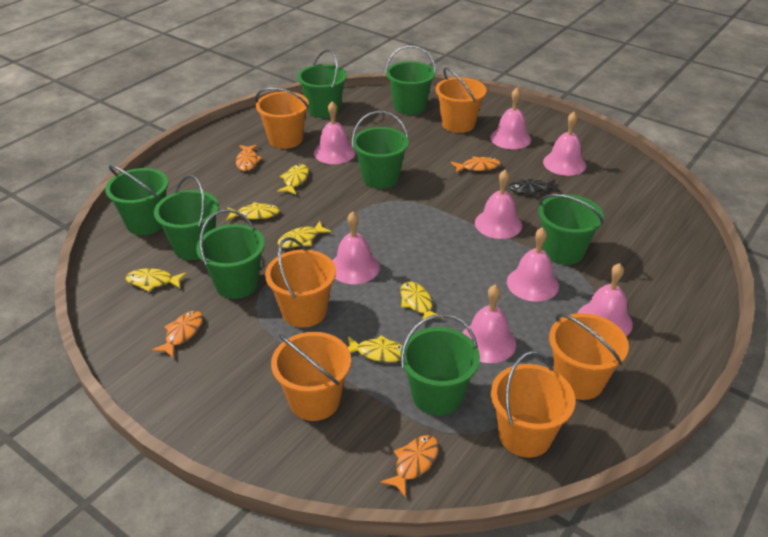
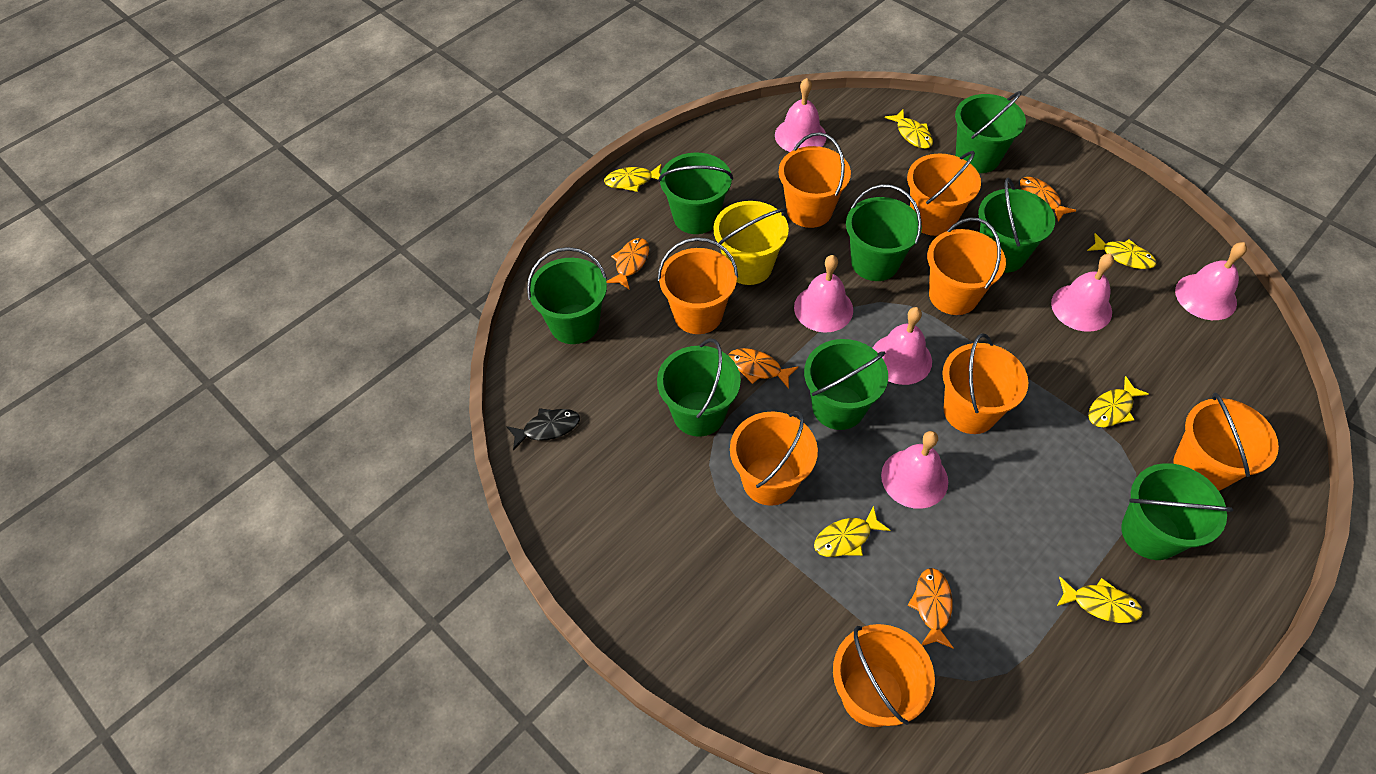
orange bucket: 6 -> 8
pink bell: 8 -> 6
yellow bucket: 0 -> 1

